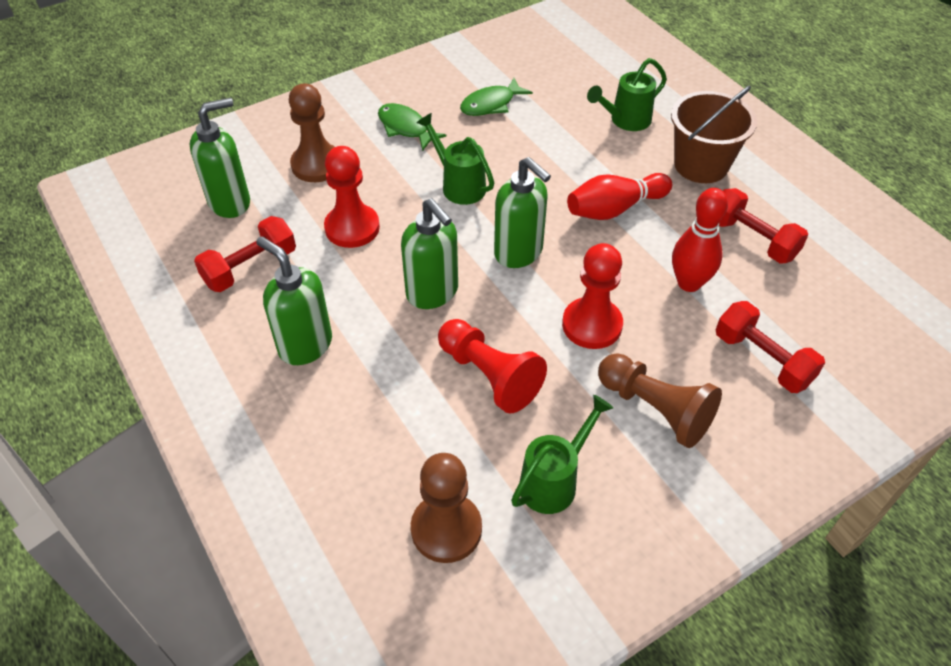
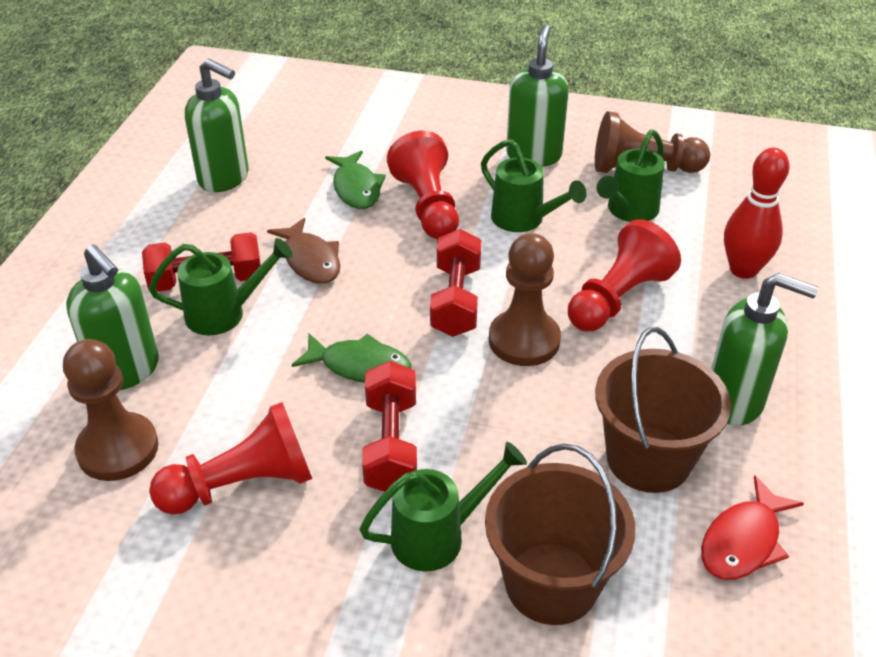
brown bucket: 1 -> 2
brown fish: 0 -> 1
green watering can: 3 -> 4
red bowling pin: 2 -> 1
red fish: 0 -> 1

